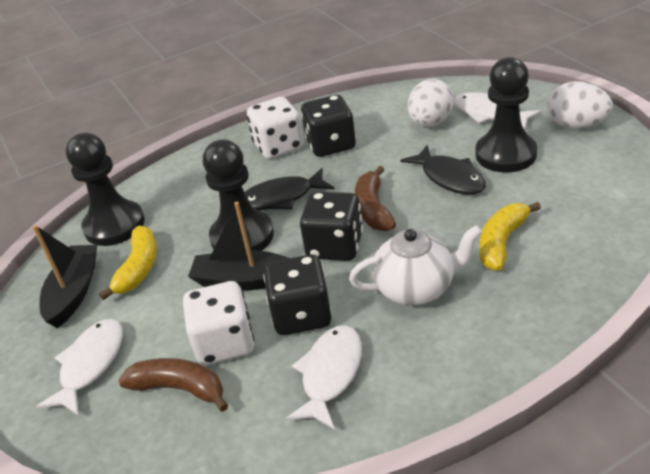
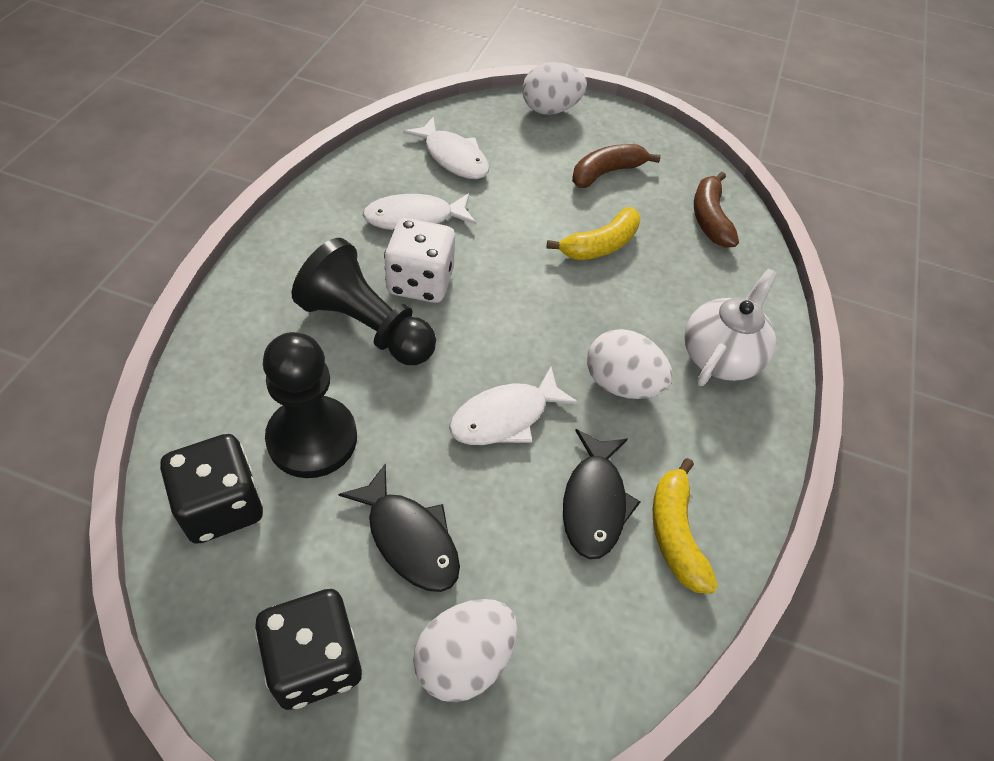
black boat: 2 -> 0
black dice: 3 -> 2
black pawn: 3 -> 2
white dice: 2 -> 1
white egg: 2 -> 3

